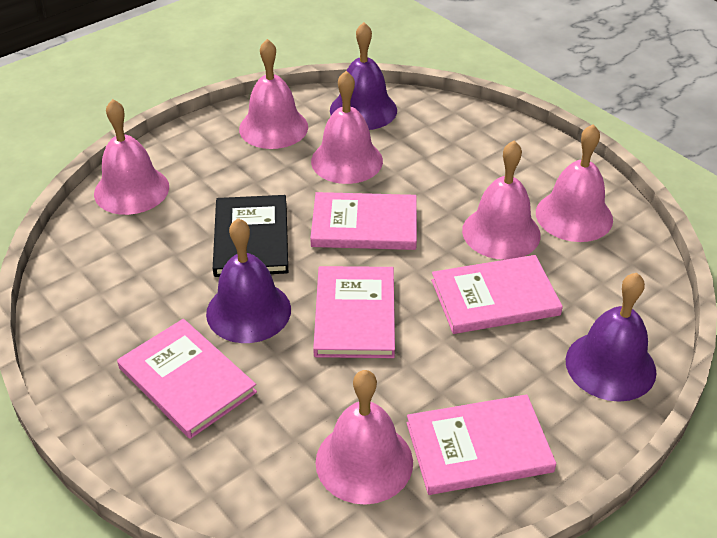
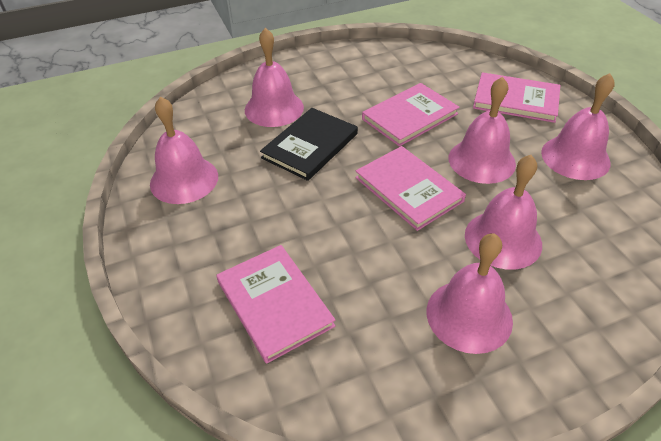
pink book: 5 -> 4
purple bell: 3 -> 0

